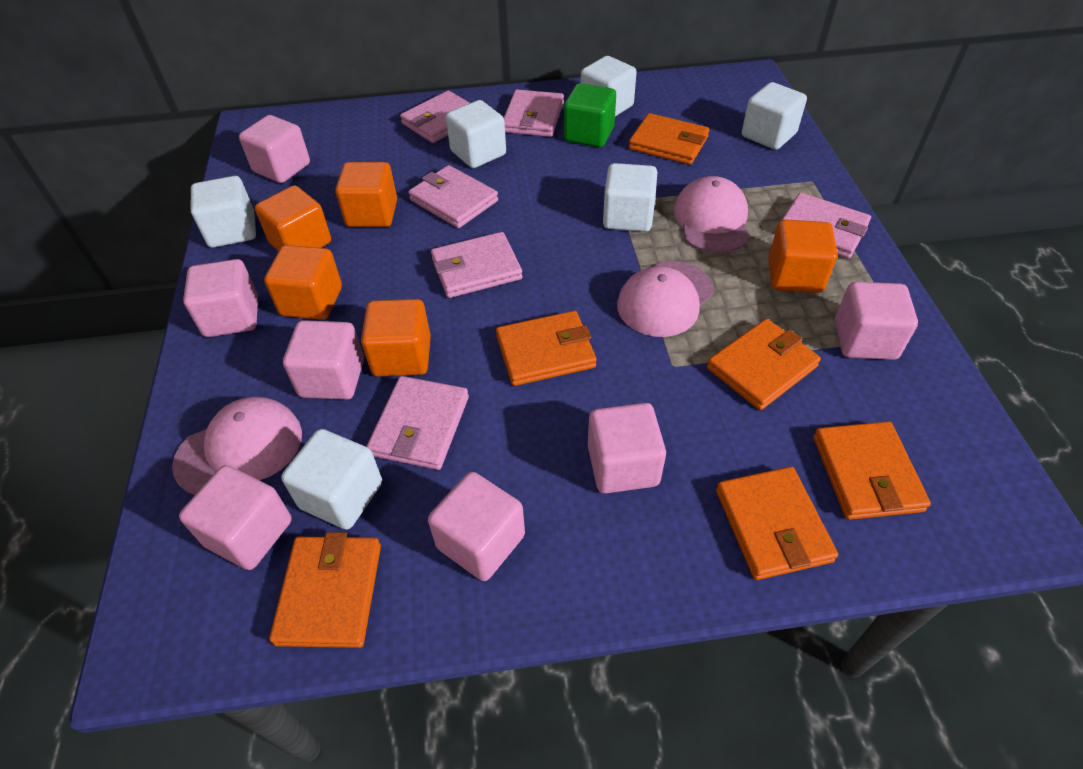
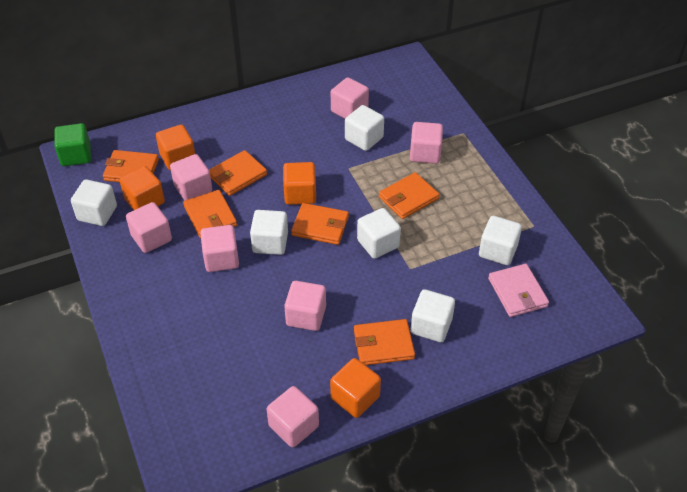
orange cube: 5 -> 4
pink cap: 3 -> 0
pink wallet: 6 -> 1

